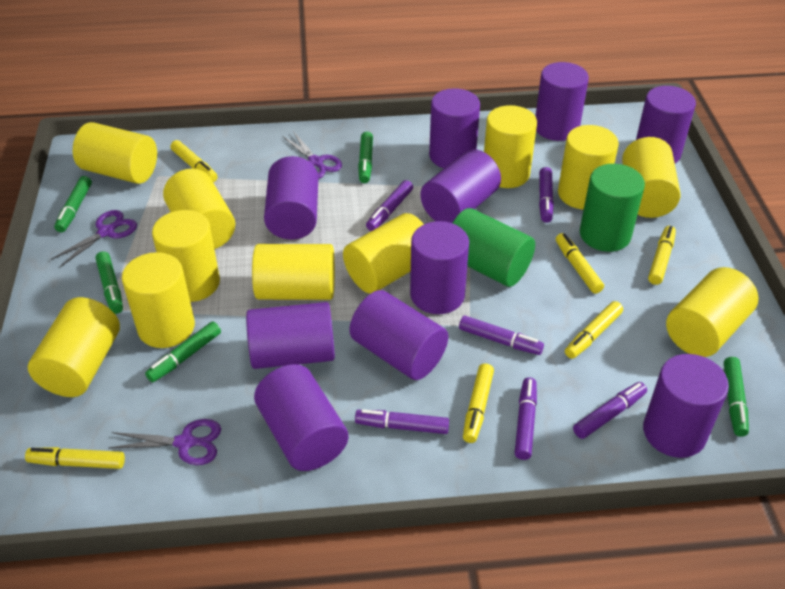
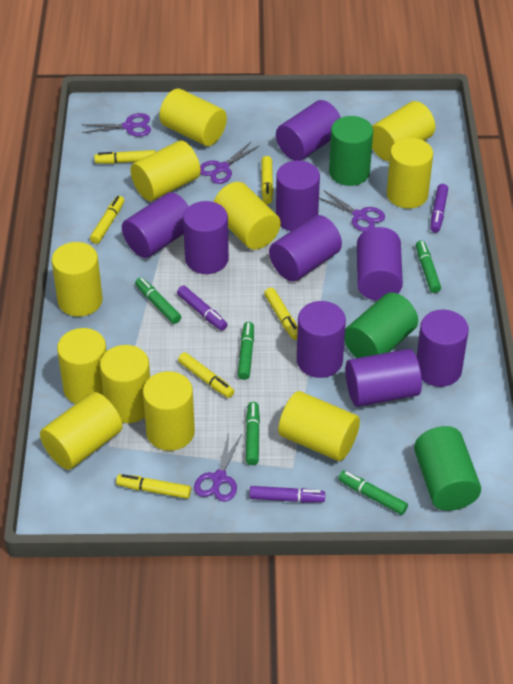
green cylinder: 2 -> 3
purple cylinder: 10 -> 9
purple marker: 6 -> 3
purple scissors: 3 -> 4

